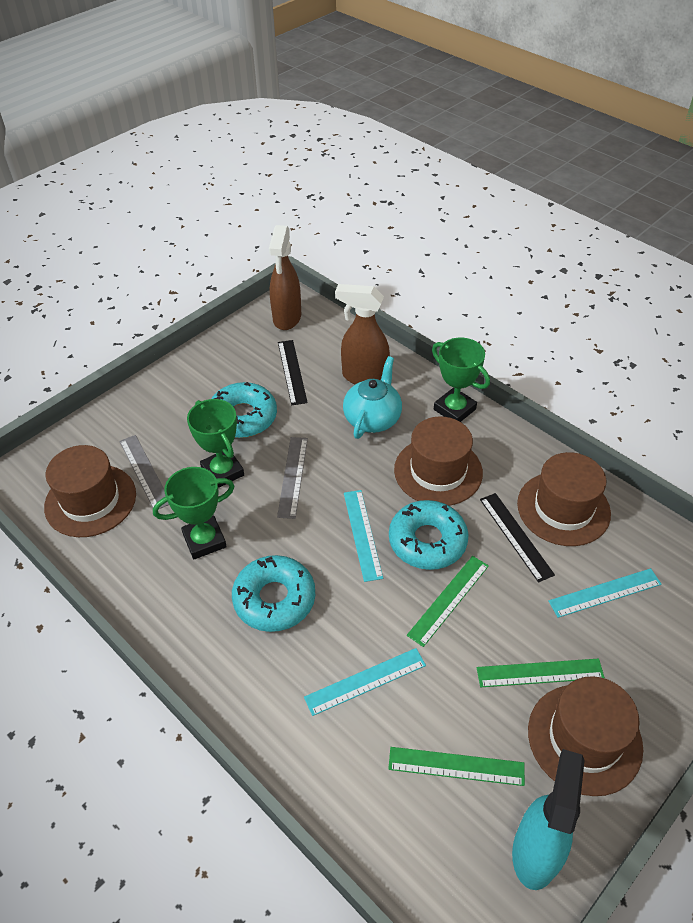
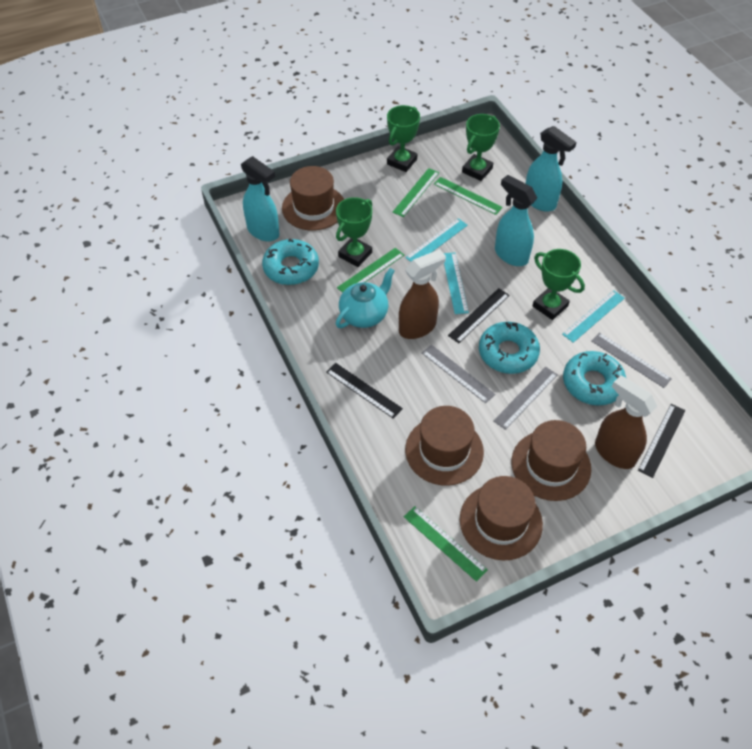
black ruler: 2 -> 3
green ruler: 3 -> 4
green trophy: 3 -> 4
grey ruler: 2 -> 3
turquoise spray bottle: 1 -> 3

